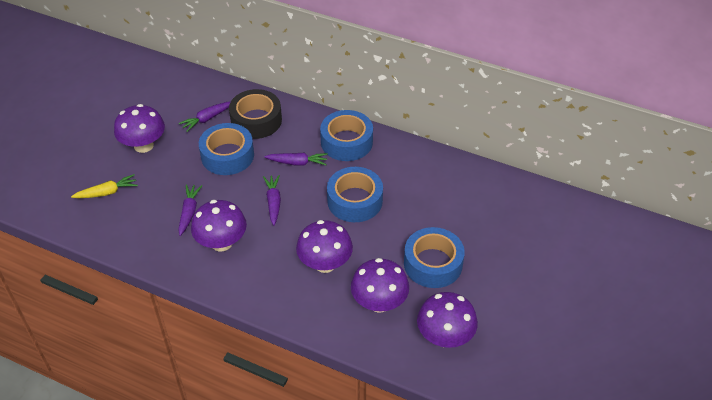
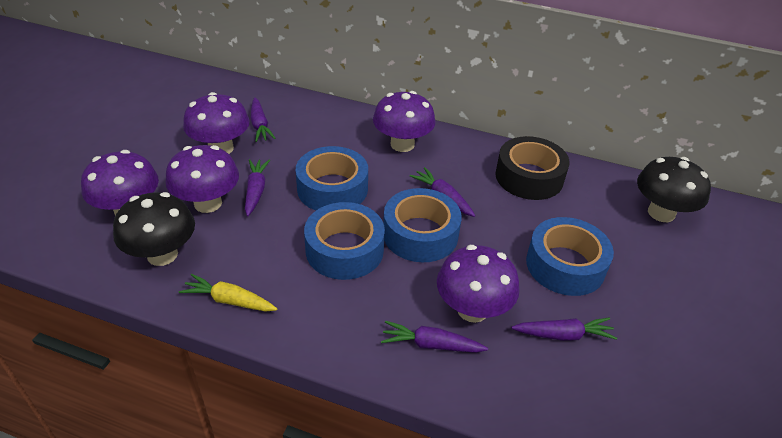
black mushroom: 0 -> 2
purple carrot: 4 -> 5

